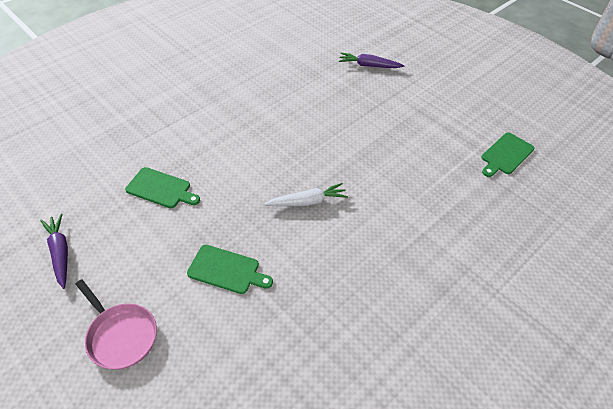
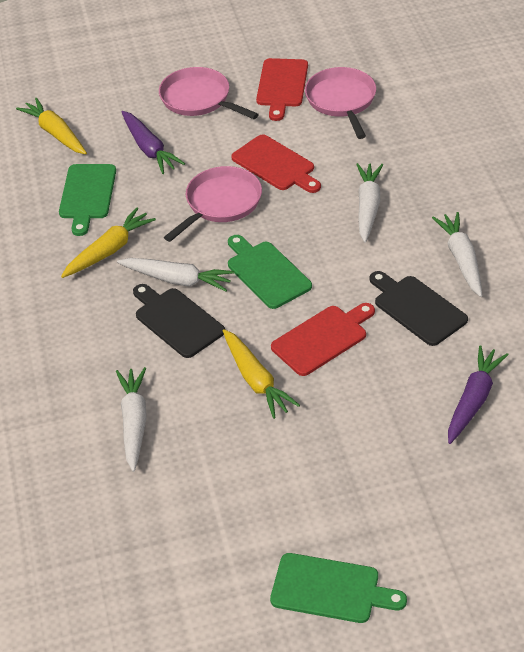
black cutting board: 0 -> 2
pink pan: 1 -> 3
red cutting board: 0 -> 3
white carrot: 1 -> 4
yellow carrot: 0 -> 3

